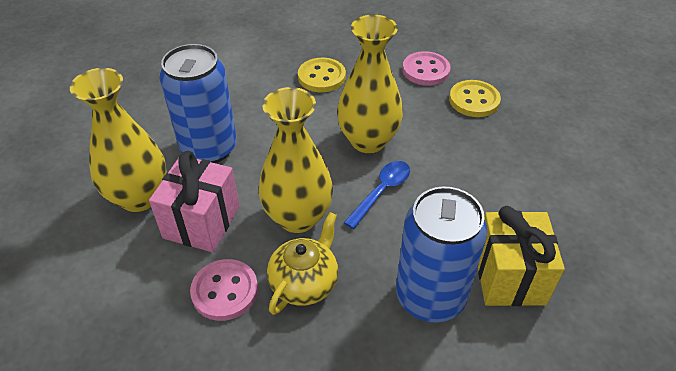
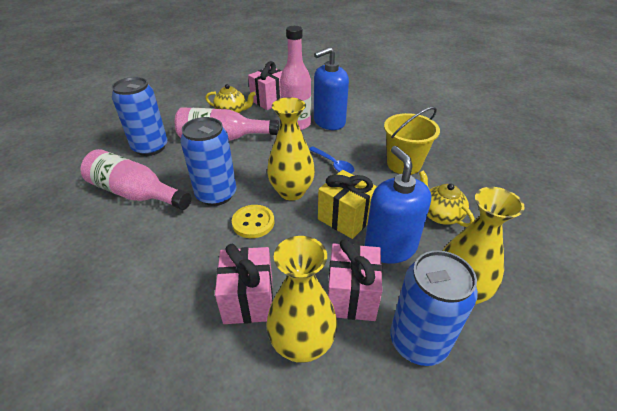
blue can: 2 -> 3
blue soap dispenser: 0 -> 2
pink bottle: 0 -> 3
pink button: 2 -> 0
pink gift: 1 -> 3
yellow bucket: 0 -> 1
yellow button: 2 -> 1
yellow teapot: 1 -> 2

